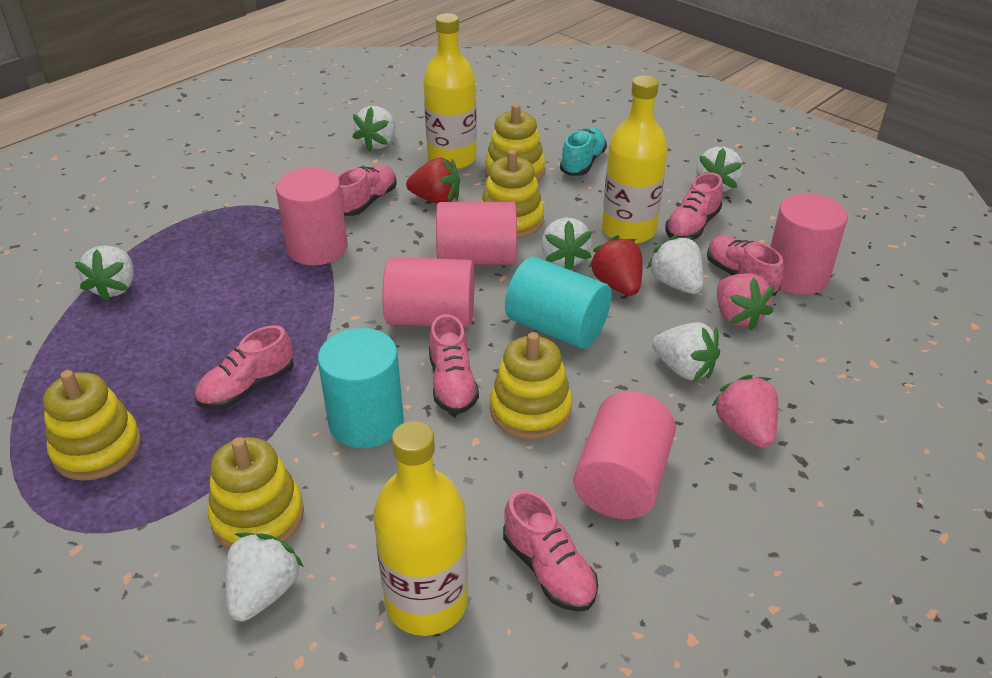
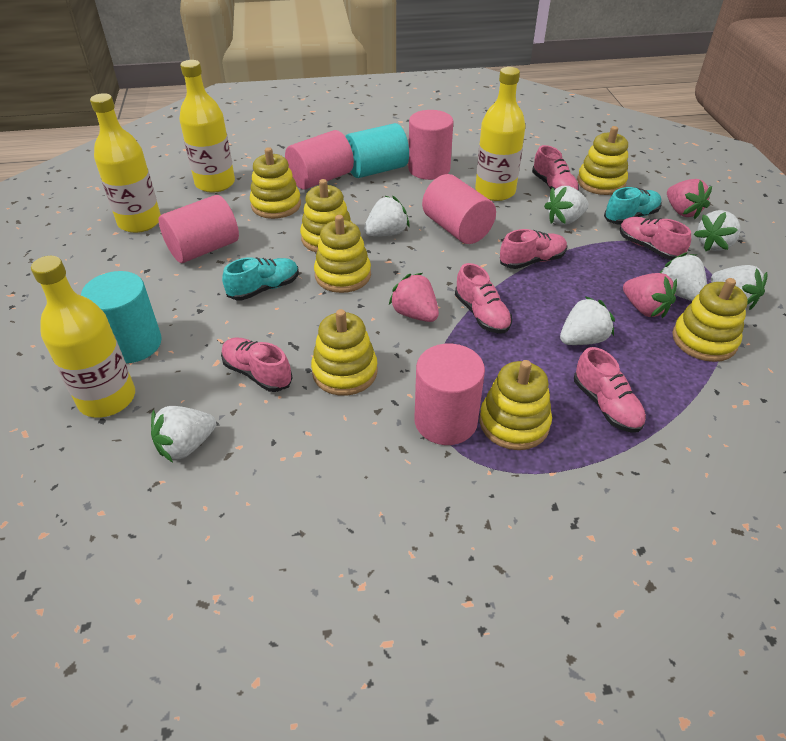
pink strawberry: 2 -> 3
red strawberry: 2 -> 0
turquoise shoe: 1 -> 2
yellow bottle: 3 -> 4
yellow stacking toy: 5 -> 7

